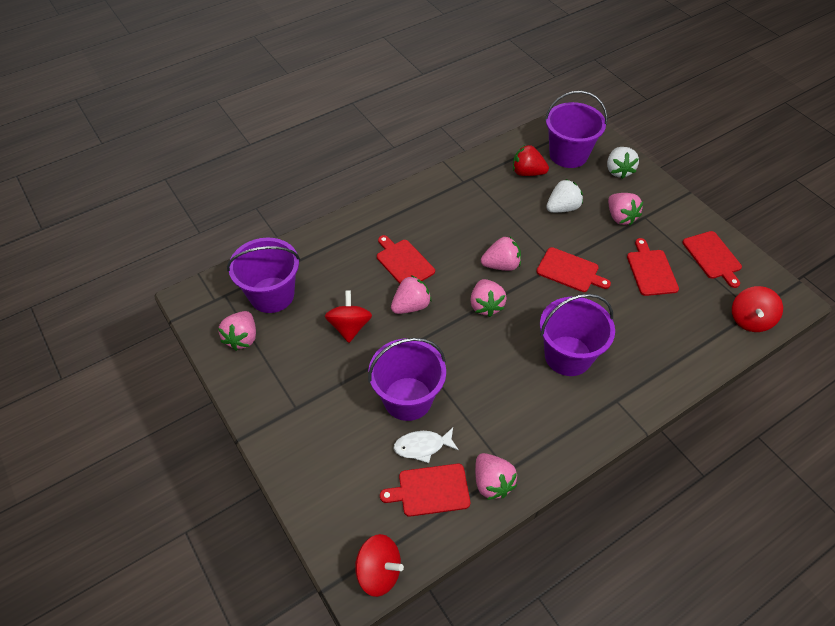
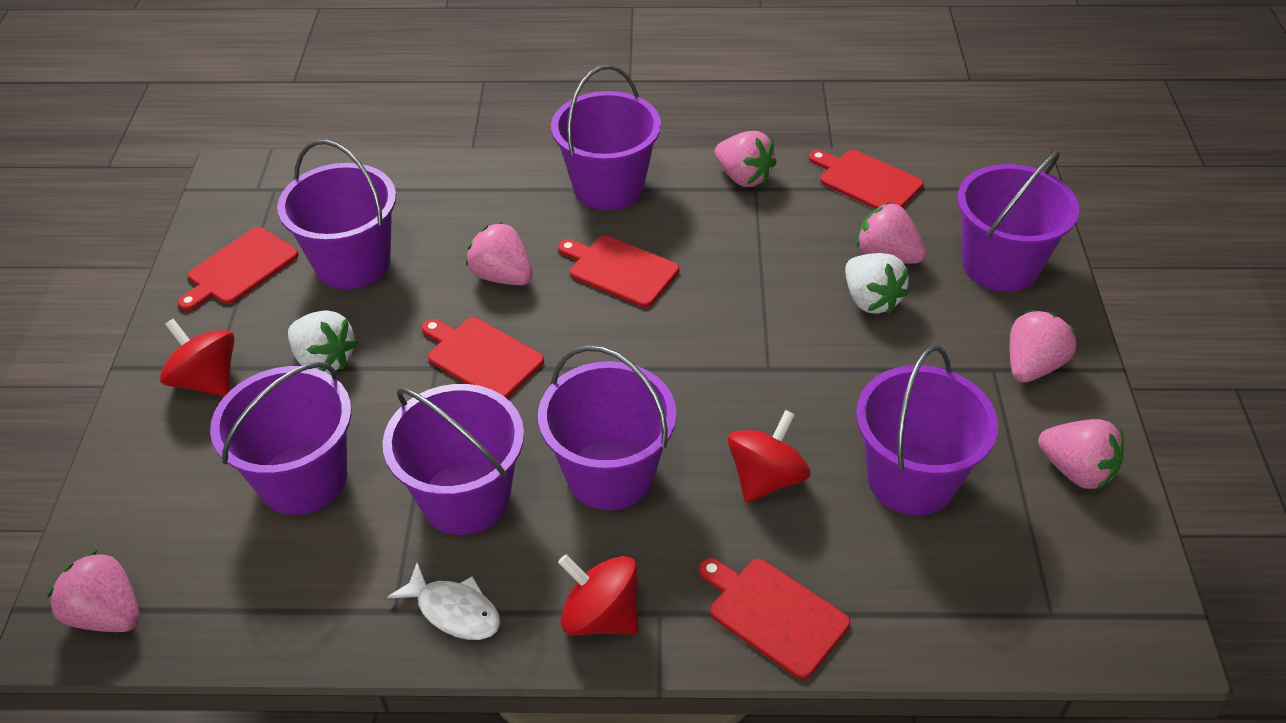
purple bucket: 4 -> 7
red strawberry: 1 -> 0

